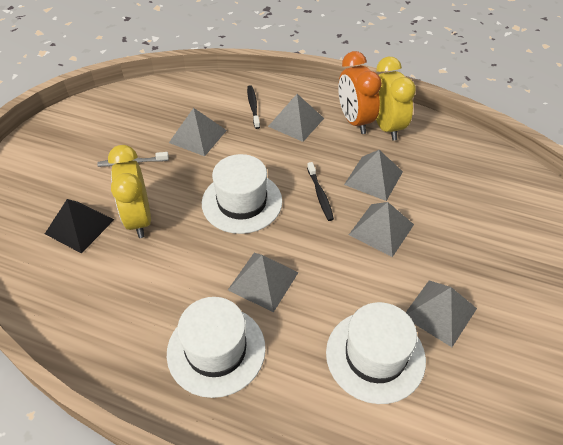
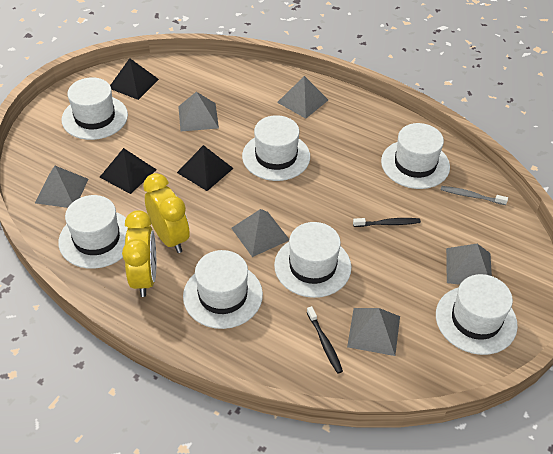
black pyramid: 1 -> 3
orange clock: 1 -> 0
white hat: 3 -> 7

